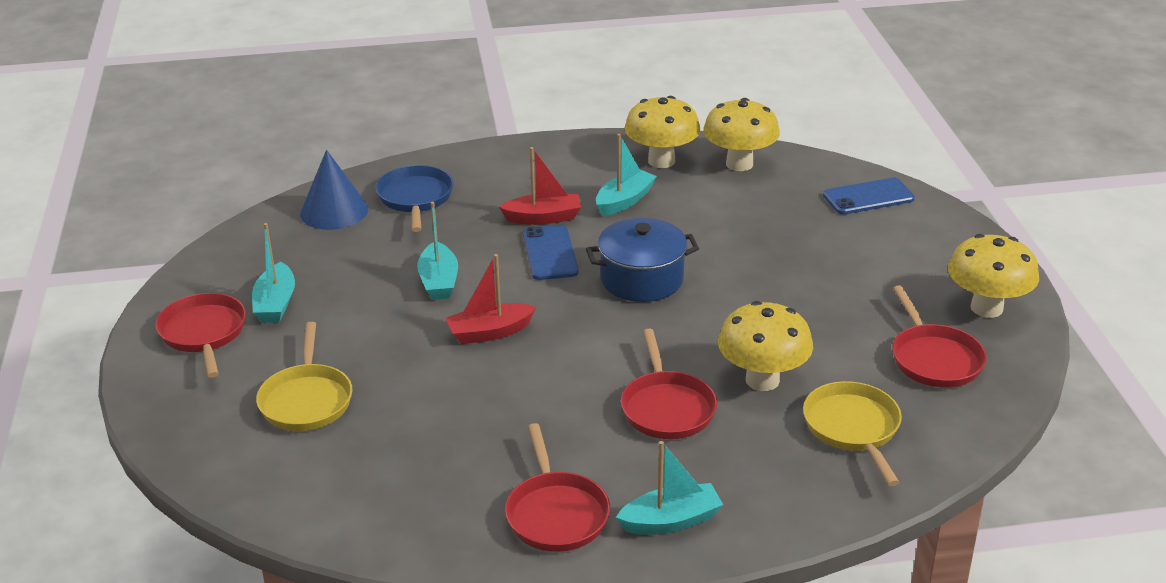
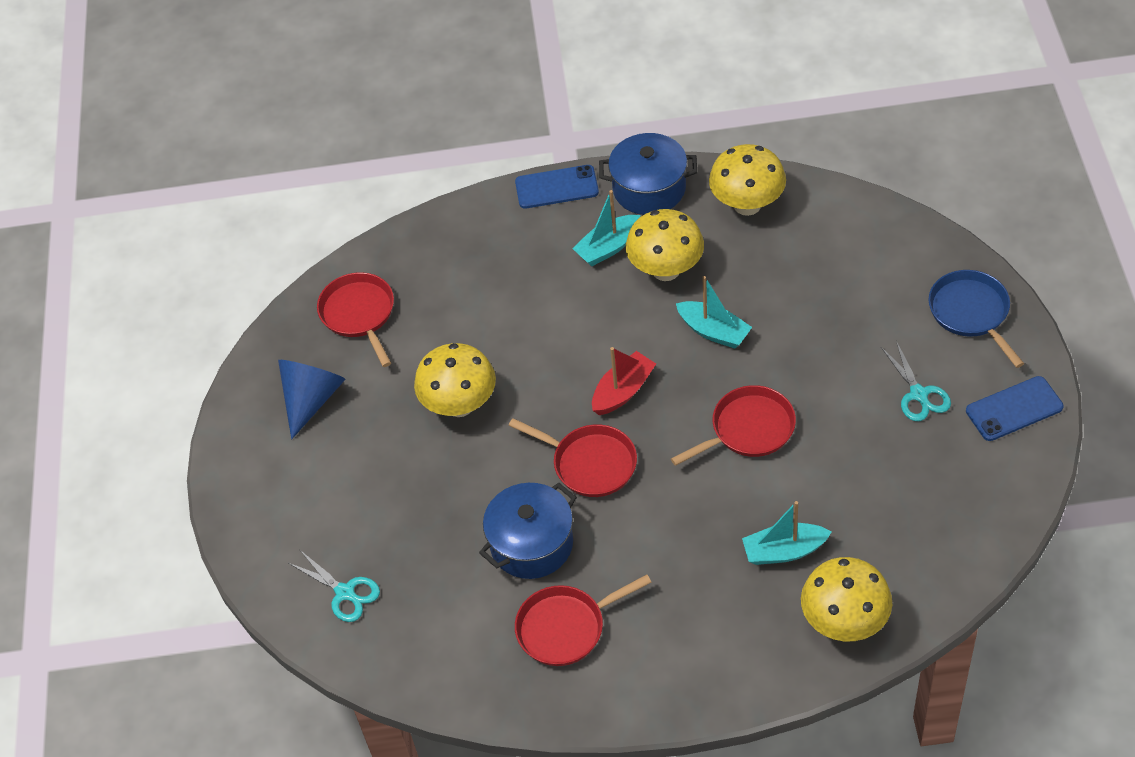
blue pot: 1 -> 2
red boat: 2 -> 1
turquoise boat: 4 -> 3
turquoise scissors: 0 -> 2
yellow pan: 2 -> 0

